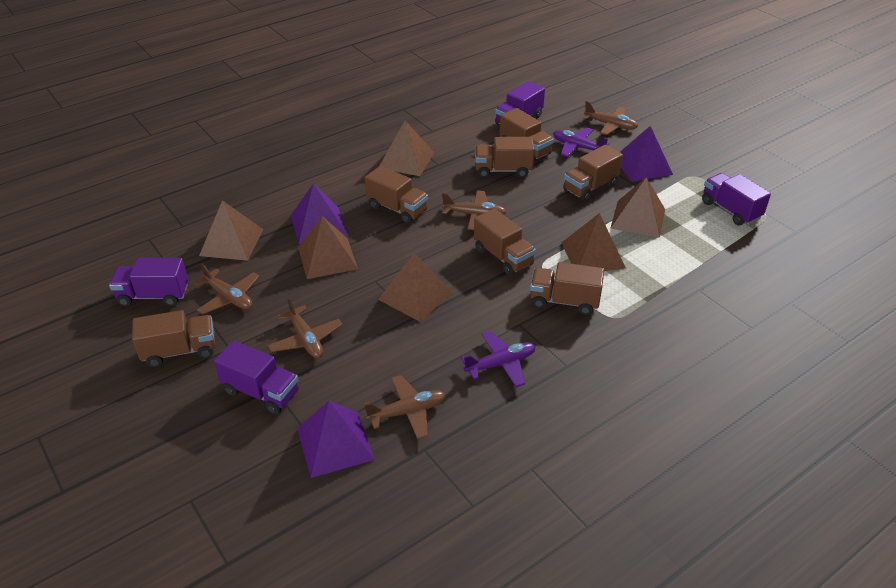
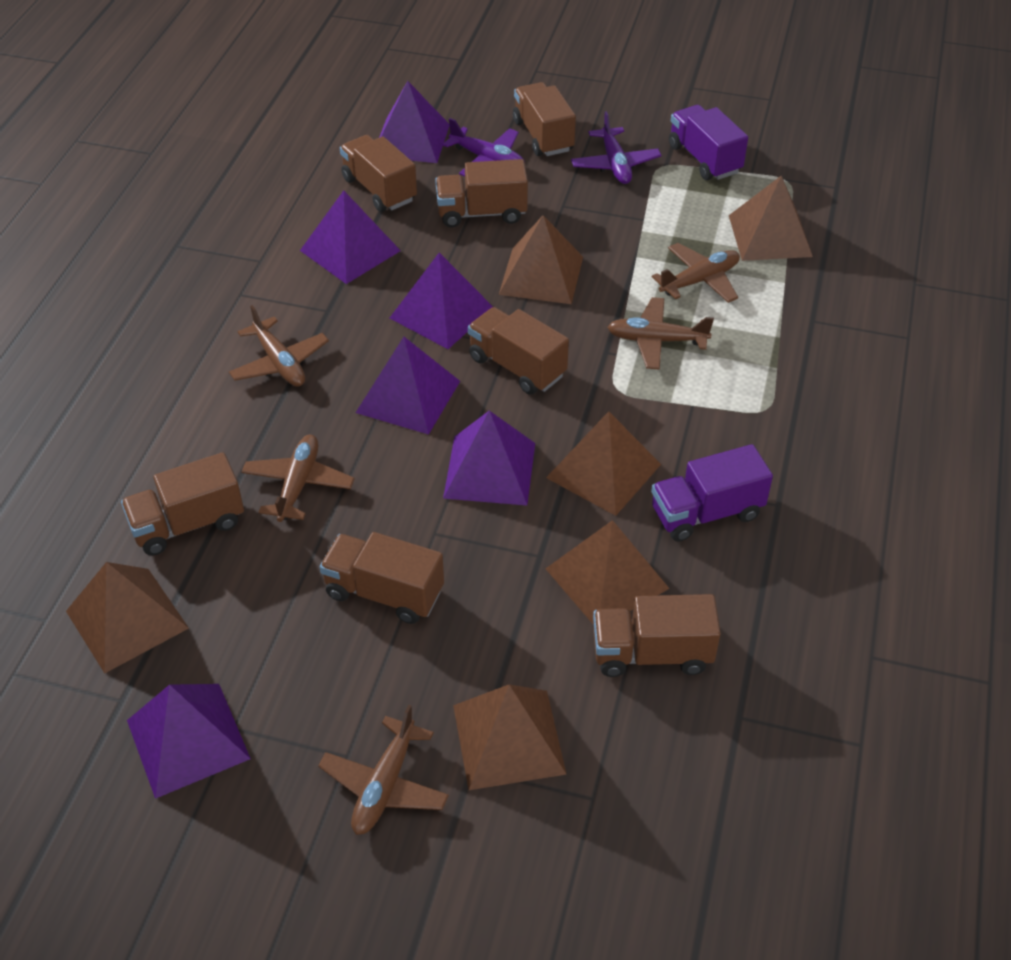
purple pyramid: 3 -> 6
purple truck: 4 -> 2

